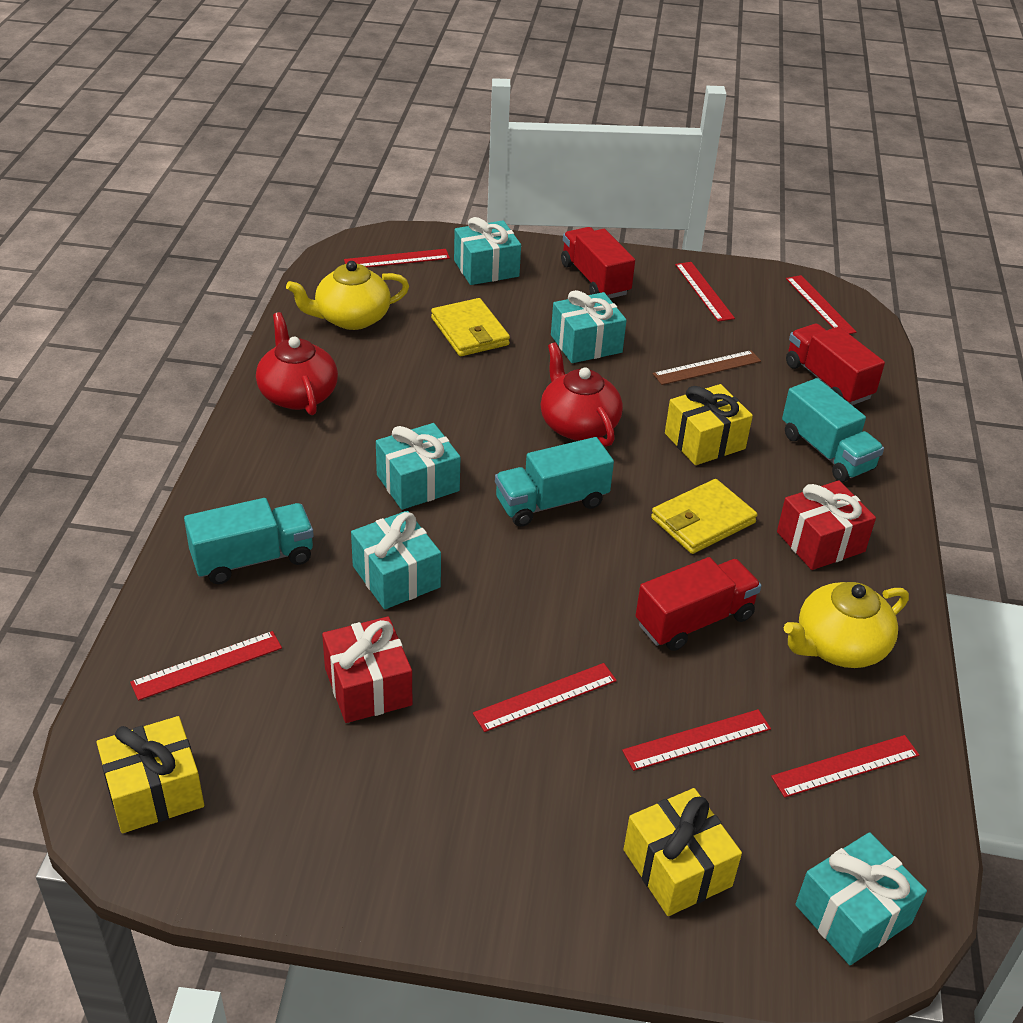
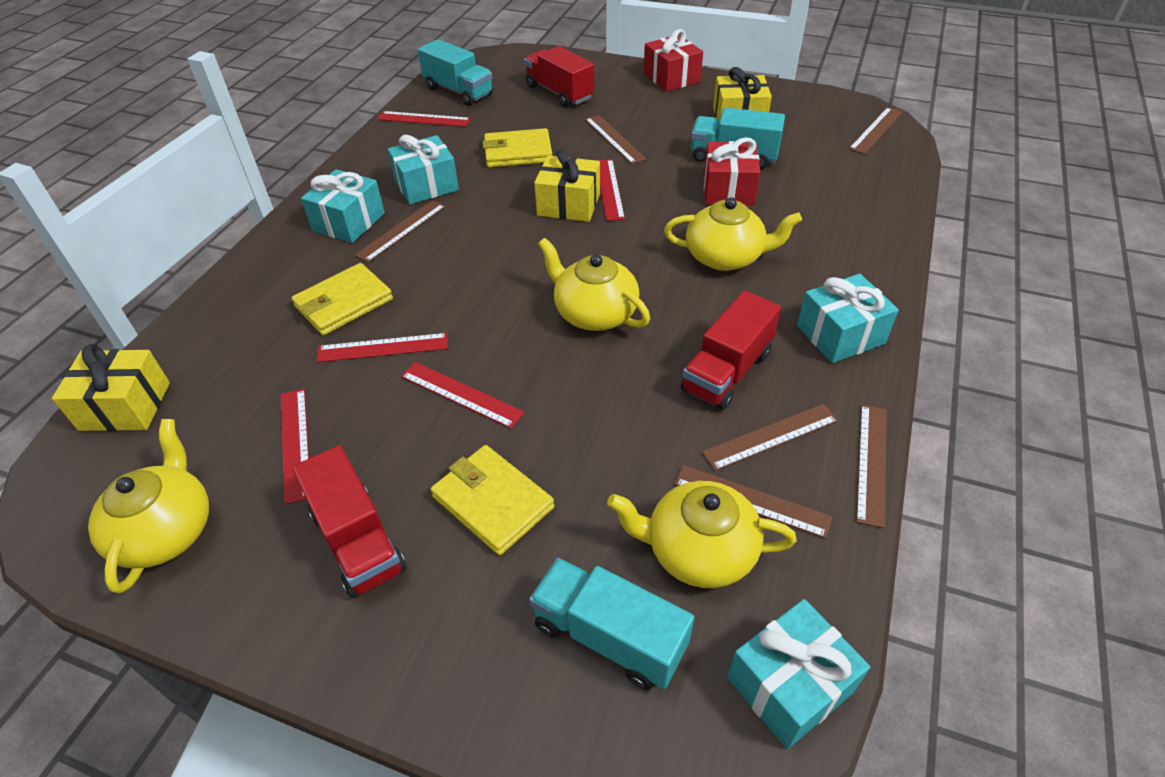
brown ruler: 1 -> 6
red ruler: 7 -> 5
red teapot: 2 -> 0
turquoise gift: 5 -> 4
yellow teapot: 2 -> 4
yellow wallet: 2 -> 3

